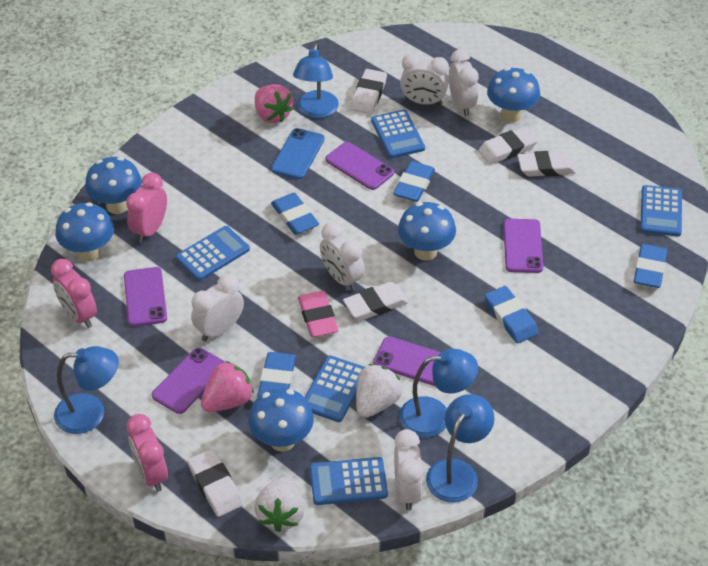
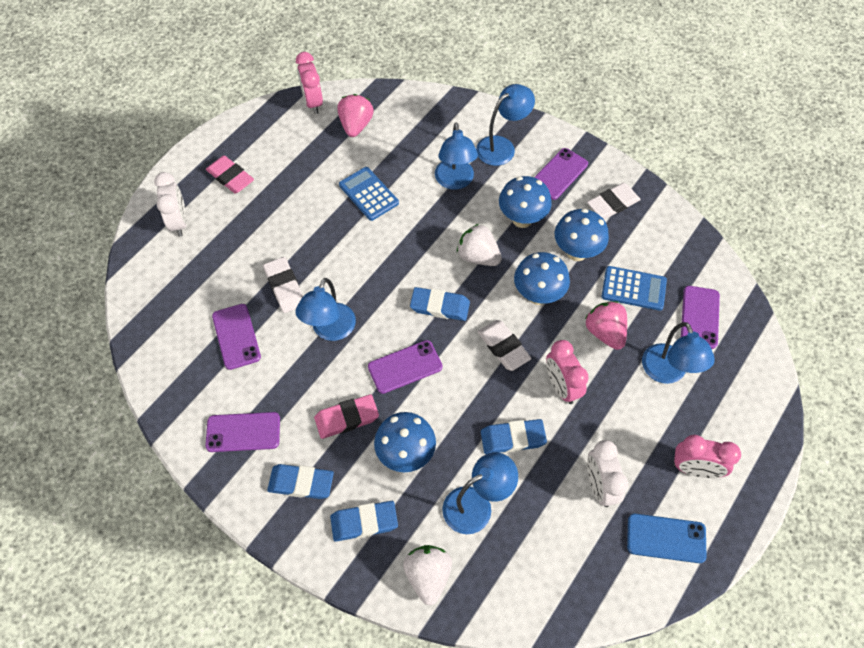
blue calculator: 5 -> 2
blue eraser: 5 -> 4
blue lamp: 4 -> 5
blue mushroom: 5 -> 4
pink eraser: 1 -> 2
white clock: 5 -> 2
white eraser: 5 -> 3

